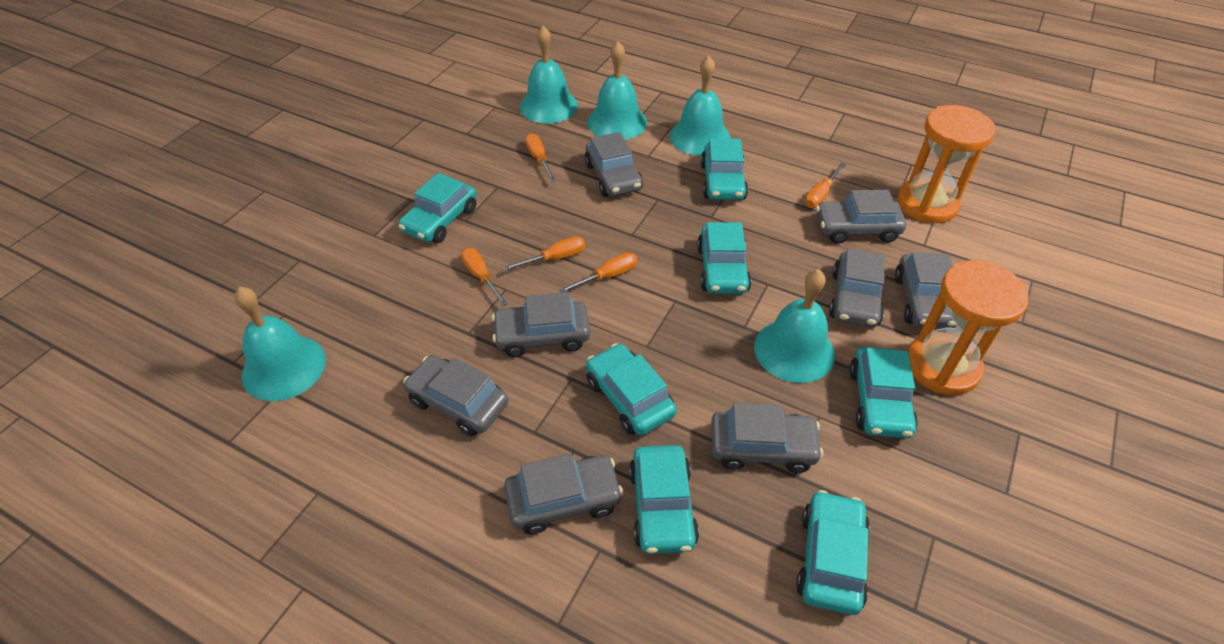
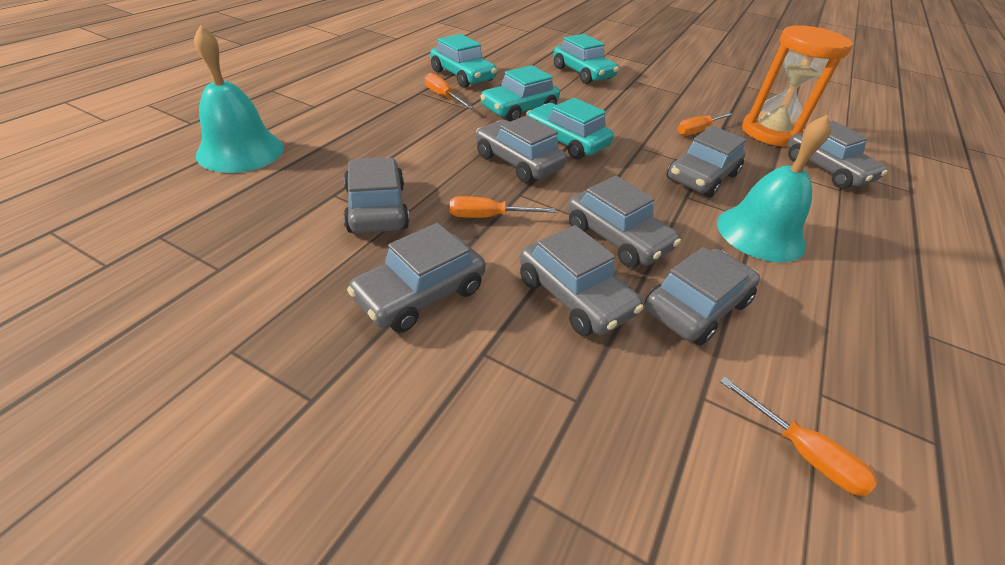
orange hourglass: 2 -> 1
orange screwdriver: 5 -> 4
turquoise bell: 5 -> 2
turquoise car: 7 -> 4

